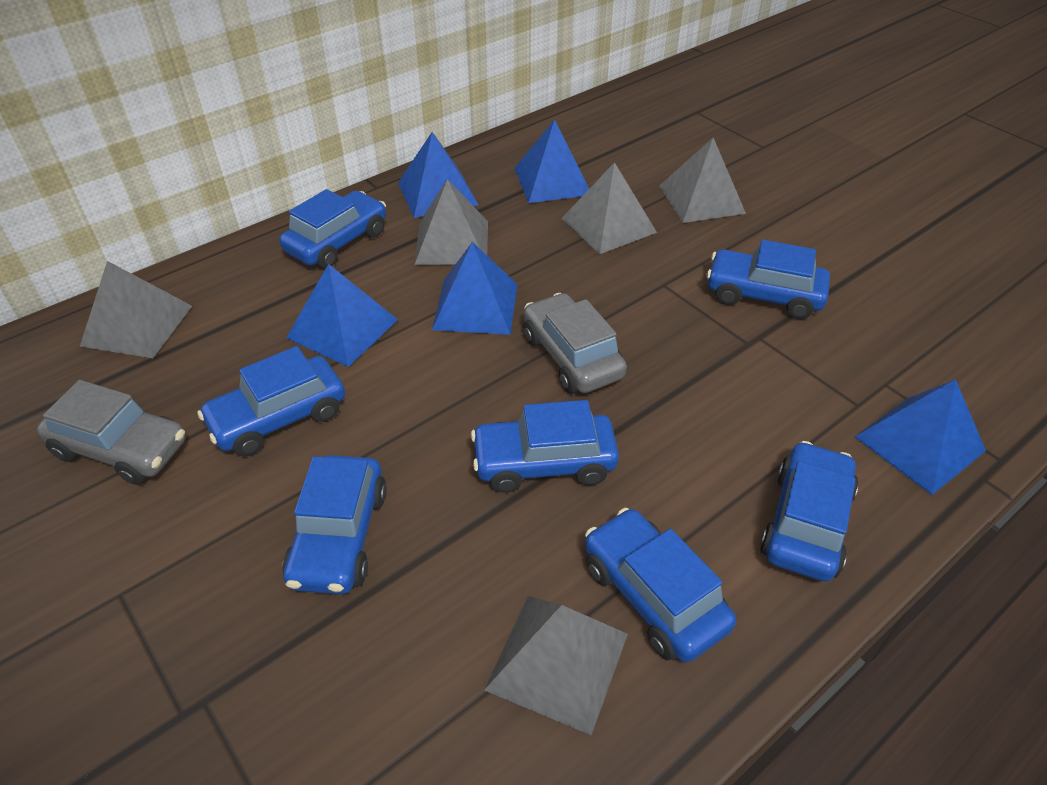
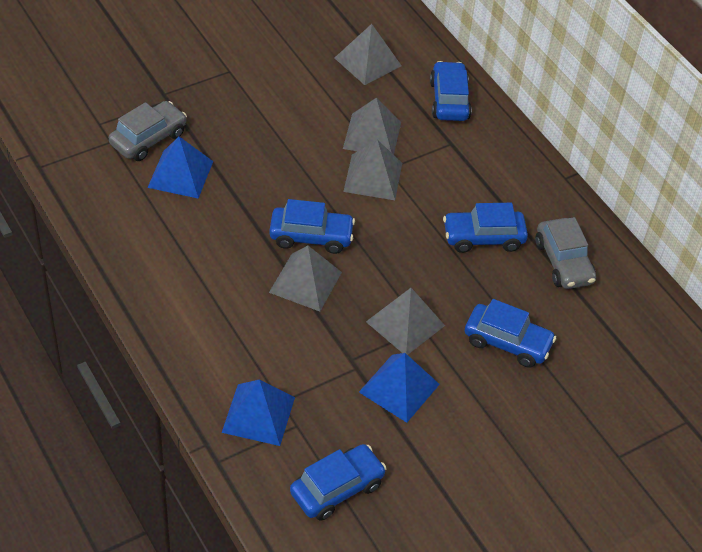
blue car: 7 -> 5
blue pyramid: 5 -> 3

